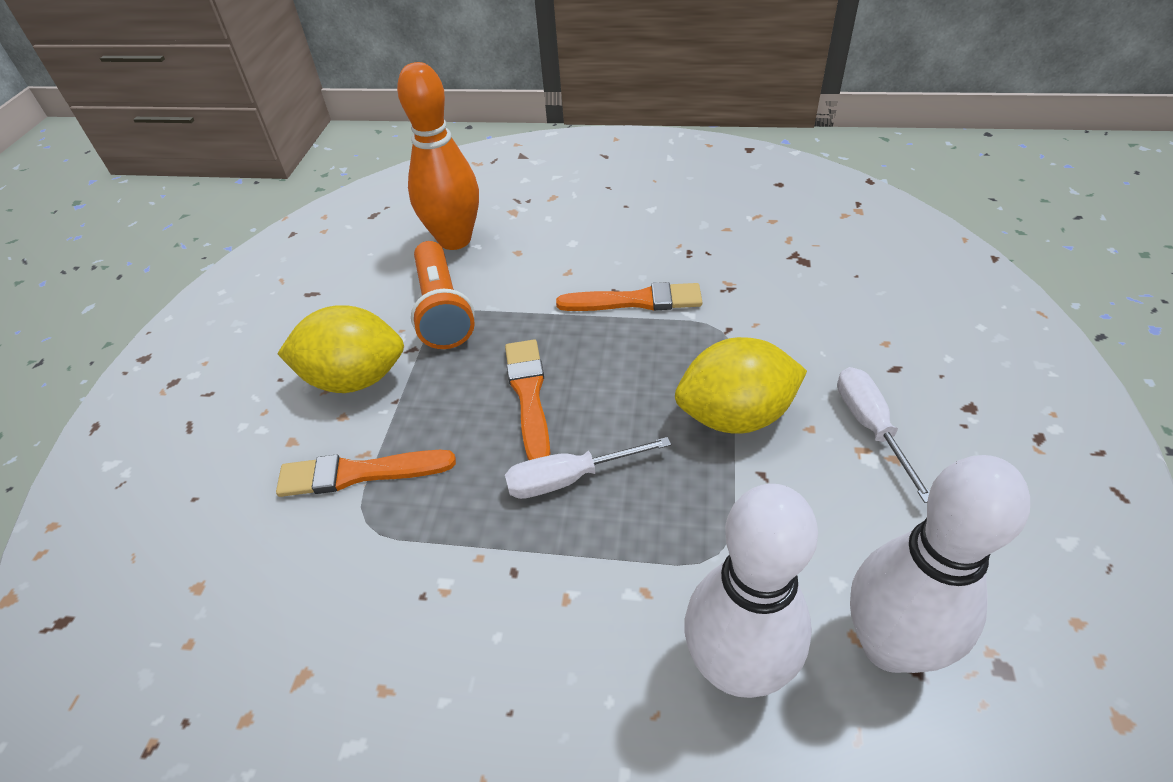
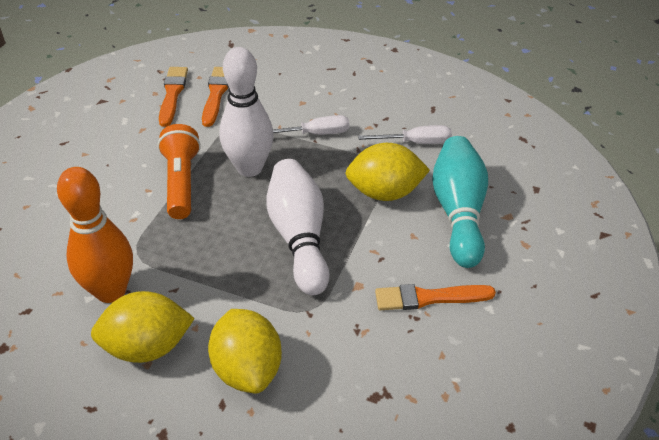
turquoise bowling pin: 0 -> 1
yellow lemon: 2 -> 3

